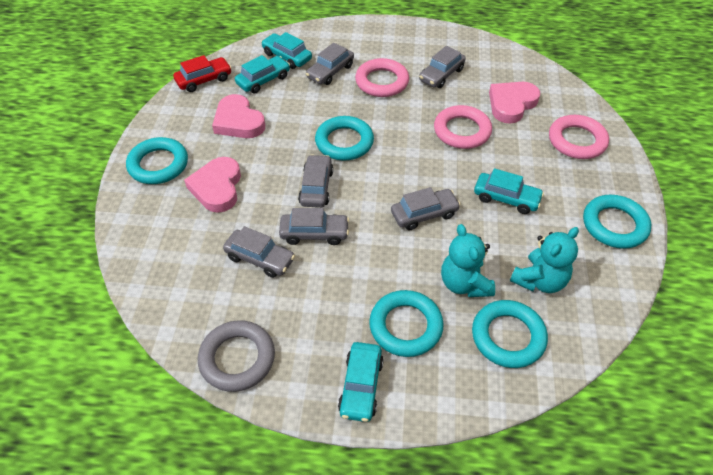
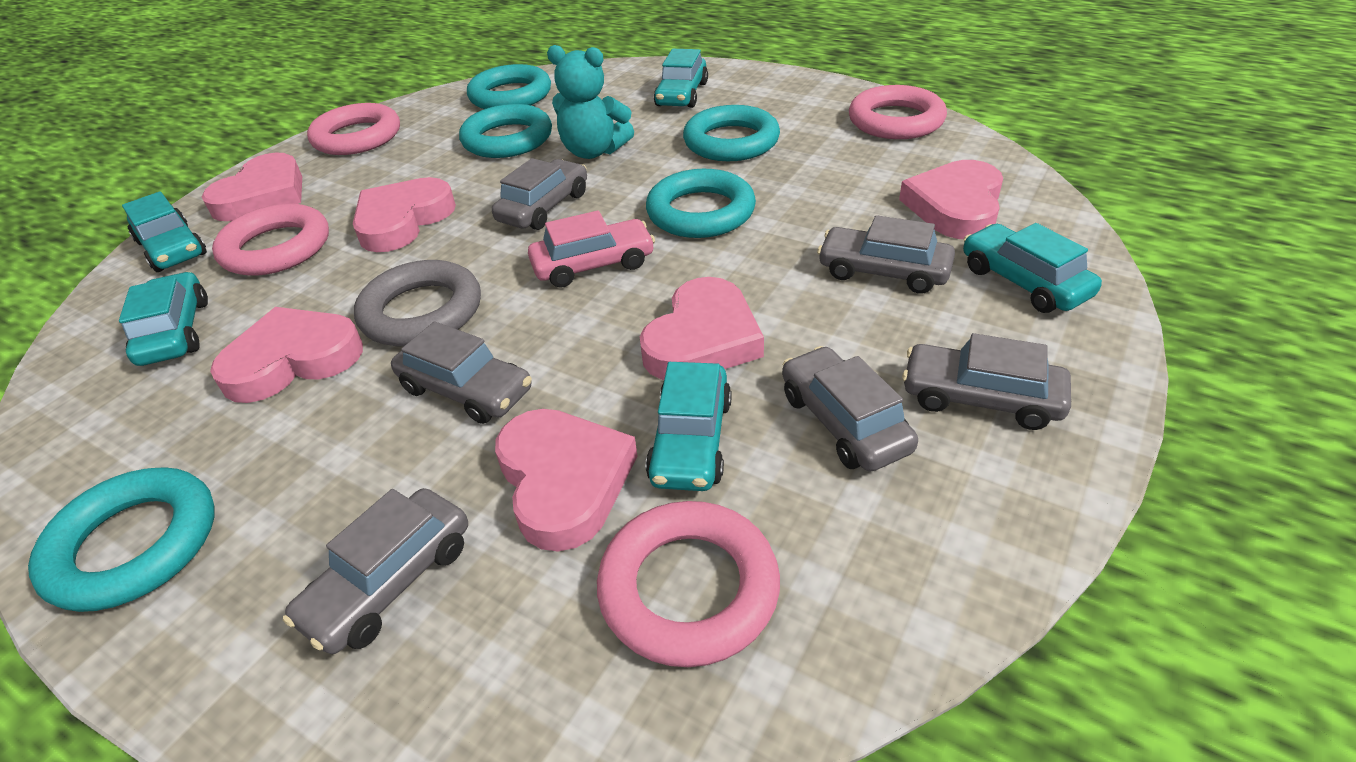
pink car: 0 -> 1
pink heart: 3 -> 6
pink ring: 3 -> 4
red car: 1 -> 0
turquoise car: 4 -> 5
turquoise teddy bear: 2 -> 1

